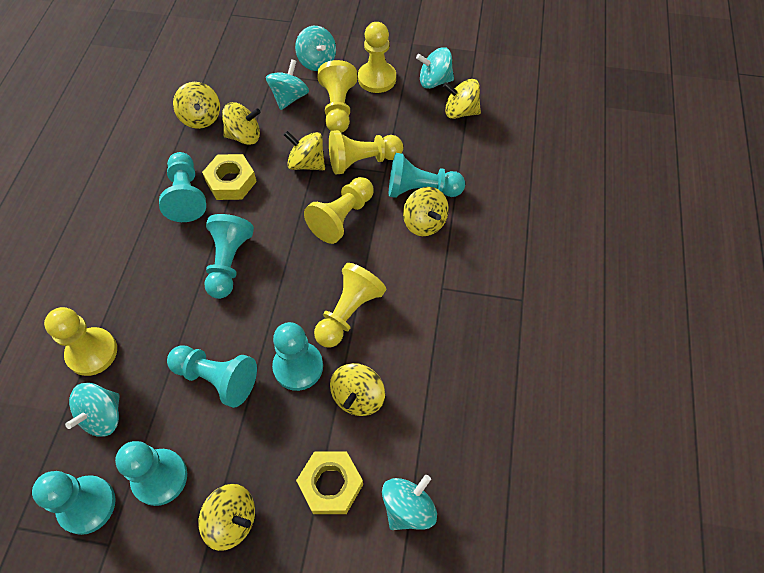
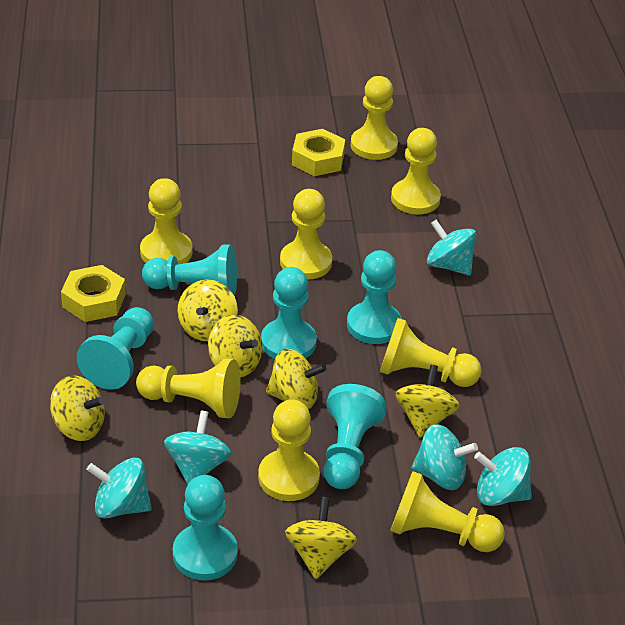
turquoise pawn: 7 -> 6
yellow pawn: 6 -> 8
yellow spinning top: 7 -> 6

